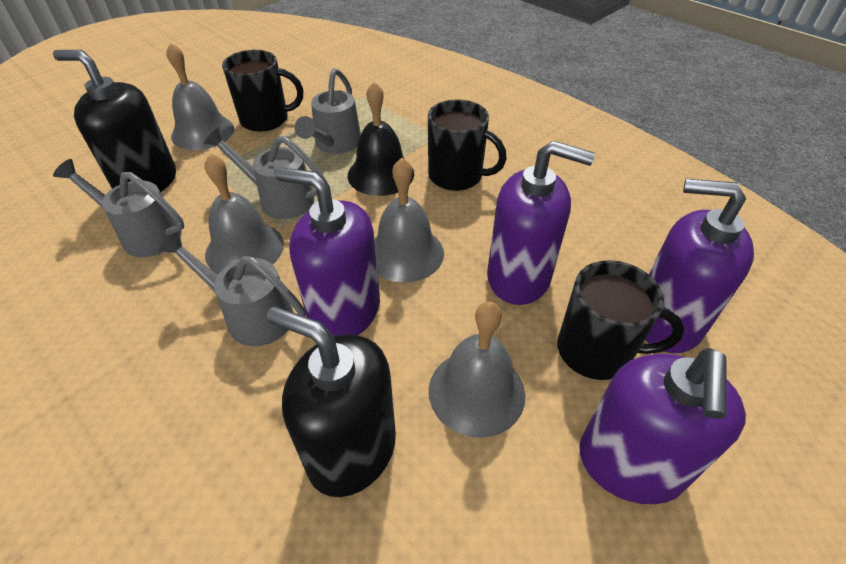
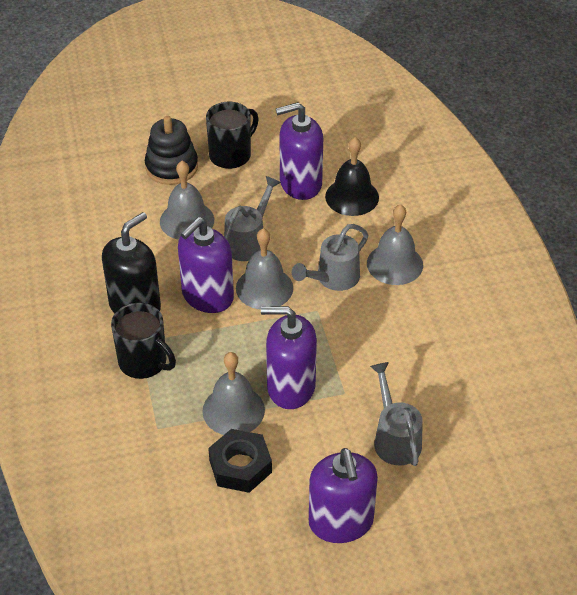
black mug: 3 -> 2
black nut: 0 -> 1
black soap dispenser: 2 -> 1
black stacking toy: 0 -> 1
grey watering can: 4 -> 3

